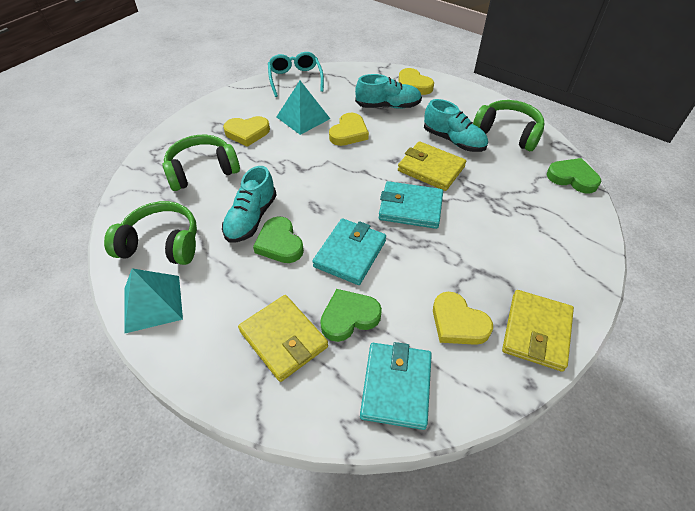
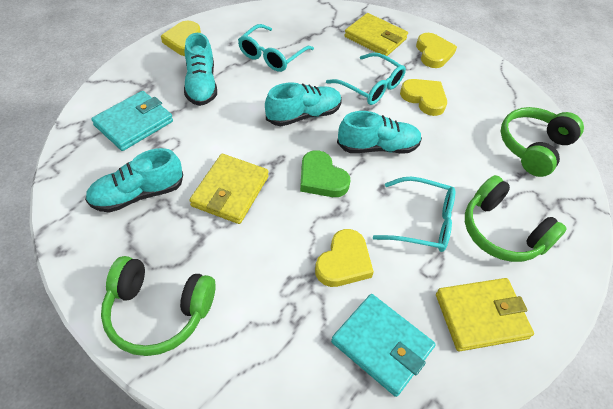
green heart: 3 -> 1
turquoise glasses: 1 -> 3
turquoise pyramid: 2 -> 0
turquoise shoe: 3 -> 4
turquoise wallet: 3 -> 2

